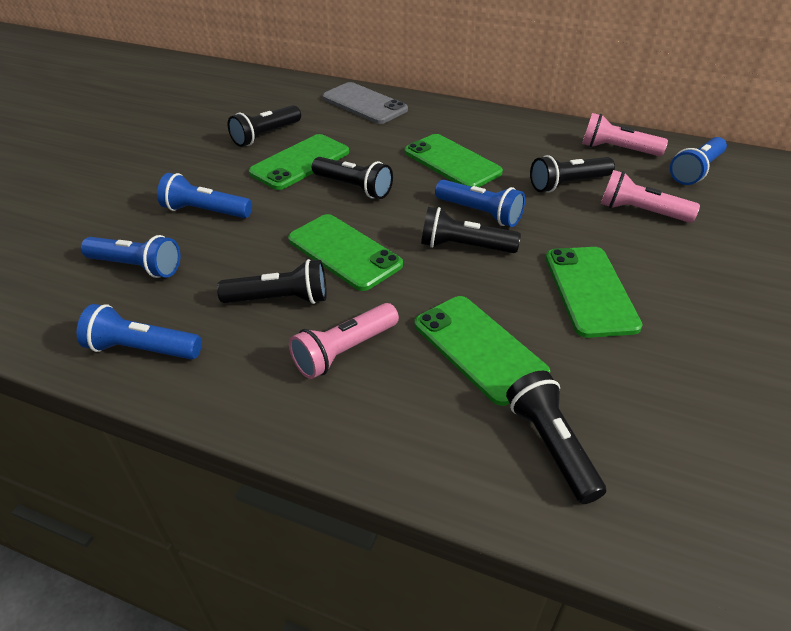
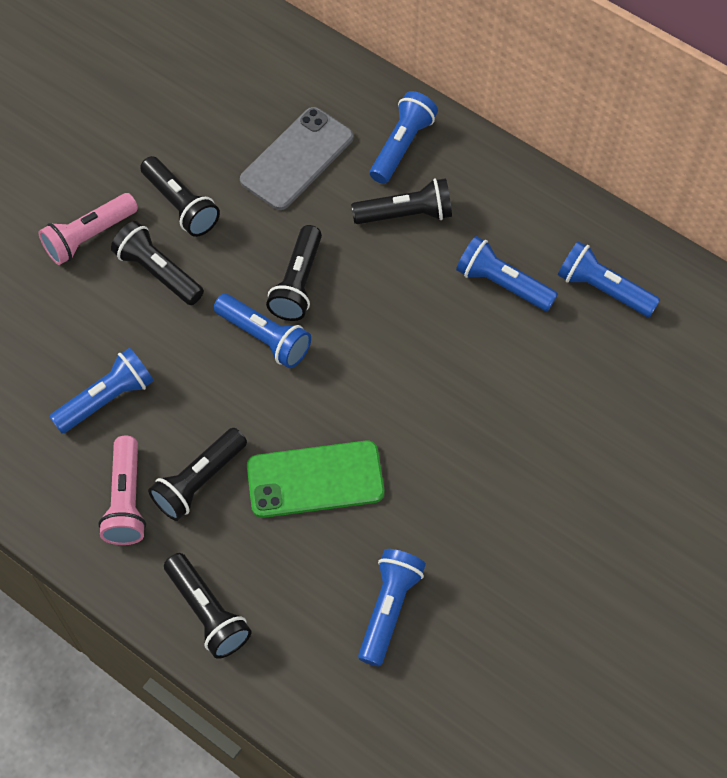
blue flashlight: 5 -> 6
green phone: 5 -> 1
pink flashlight: 3 -> 2

